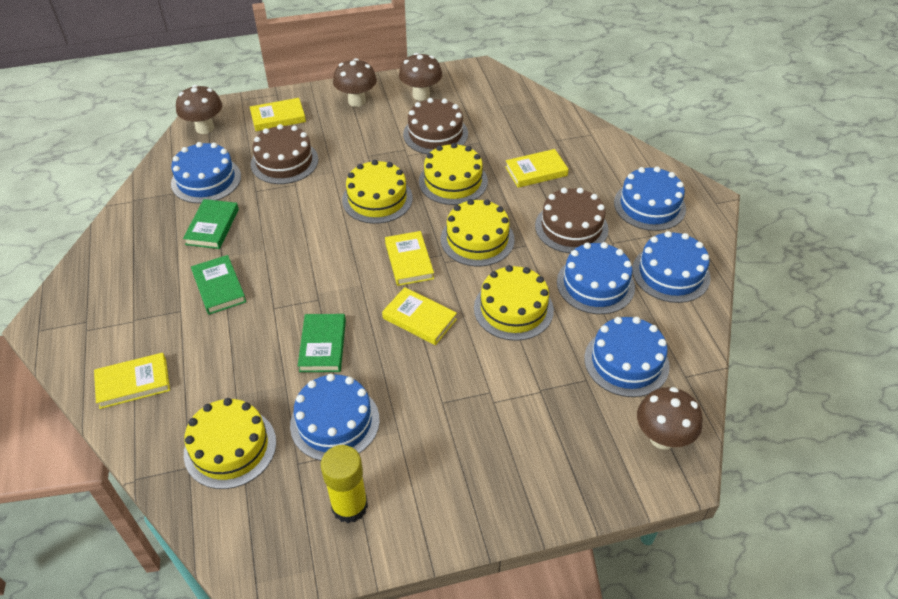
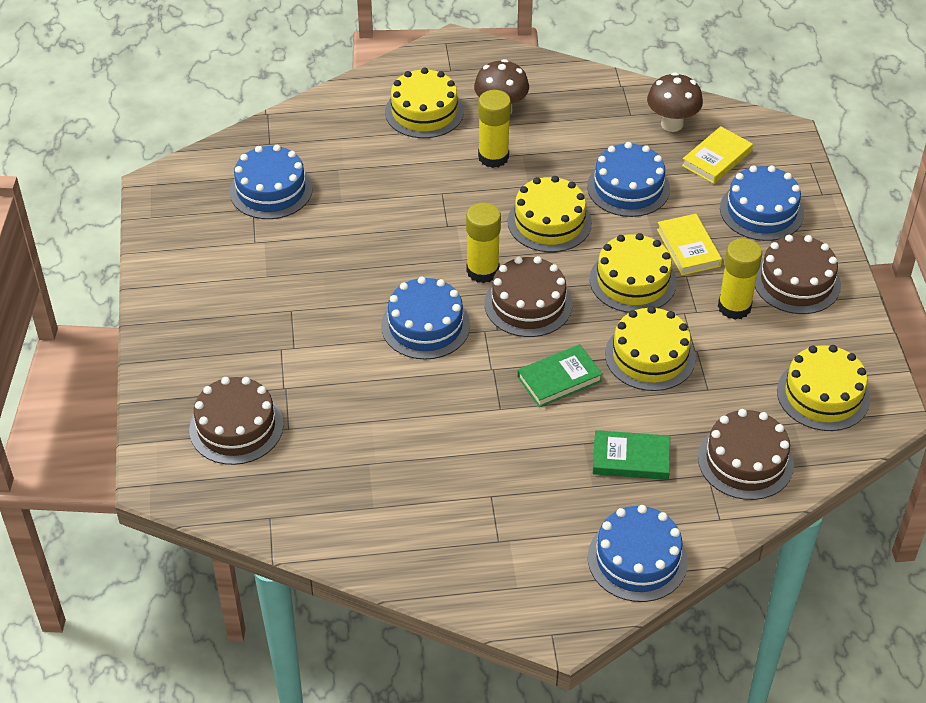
blue cake: 6 -> 5
brown cake: 3 -> 4
brown mushroom: 4 -> 2
green book: 3 -> 2
yellow book: 5 -> 2
yellow glue stick: 1 -> 3

